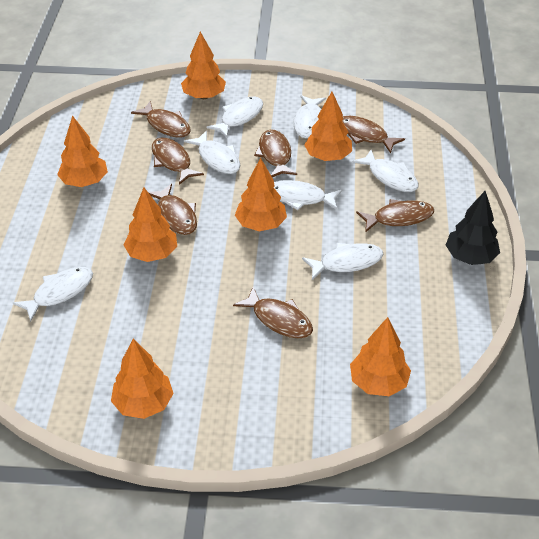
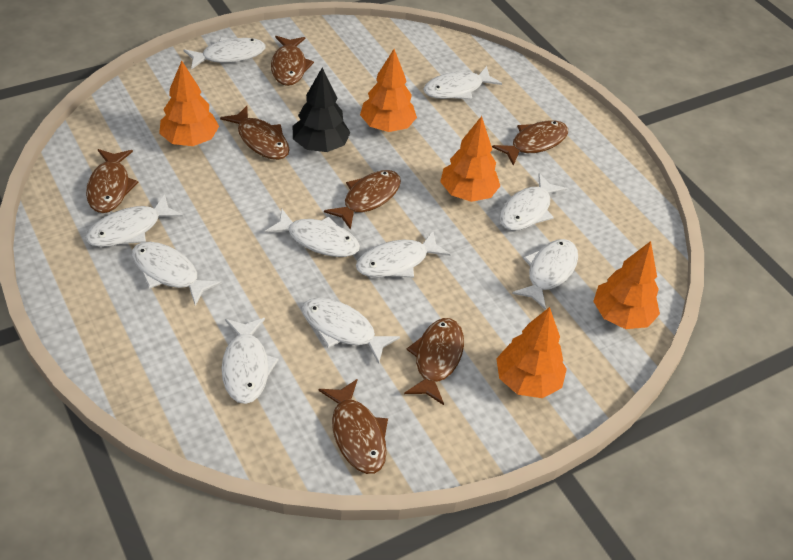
orange tree: 7 -> 5
white fish: 7 -> 10

